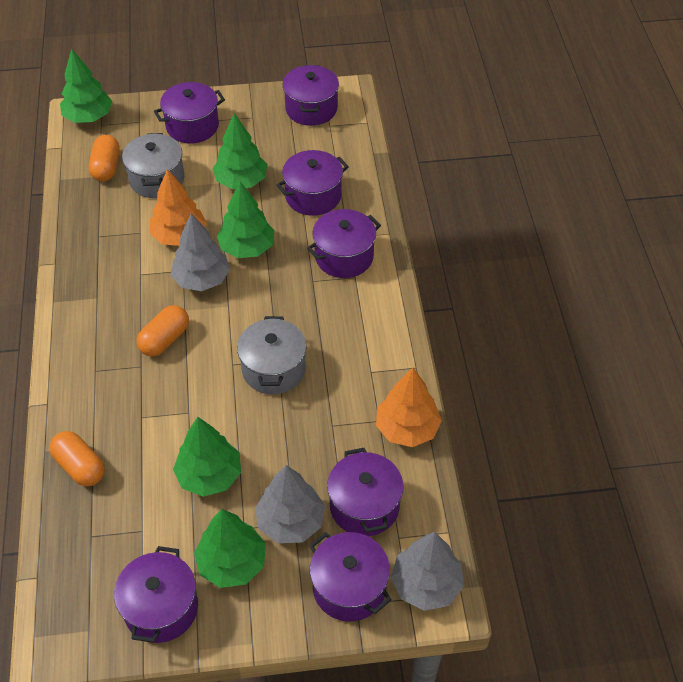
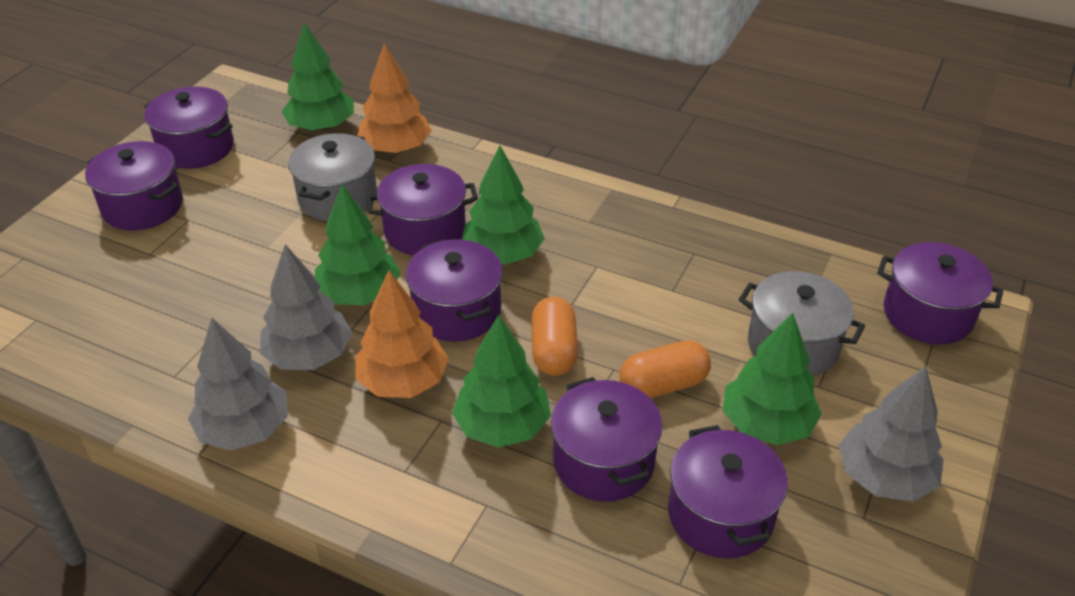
orange capsule: 3 -> 2

